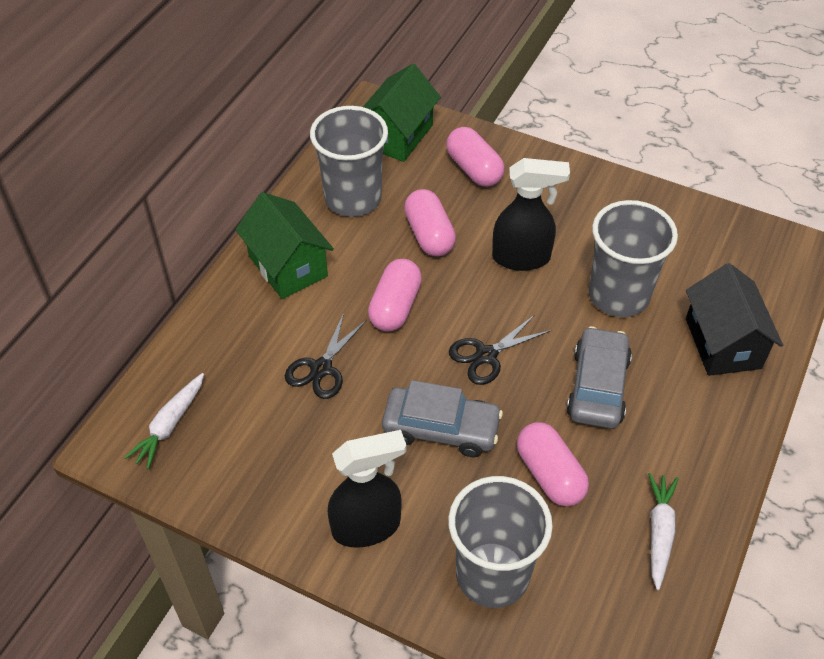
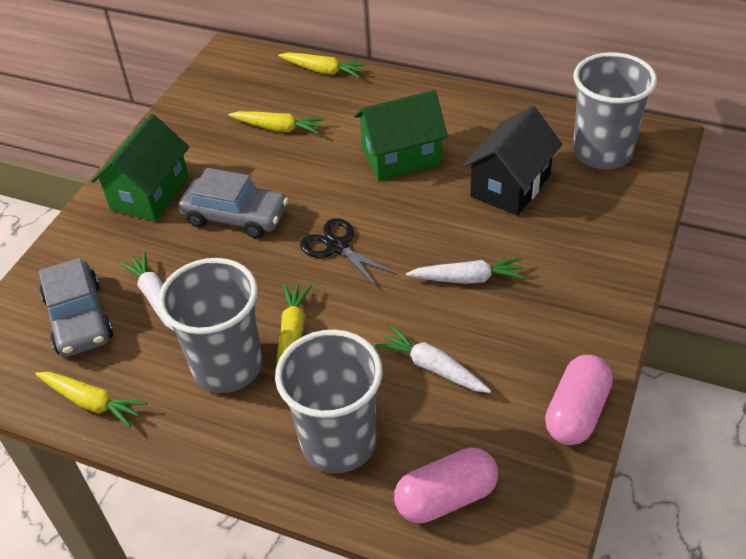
black scissors: 2 -> 1
black spray bottle: 2 -> 0
pink capsule: 4 -> 2
white carrot: 2 -> 3
yellow carrot: 0 -> 4

